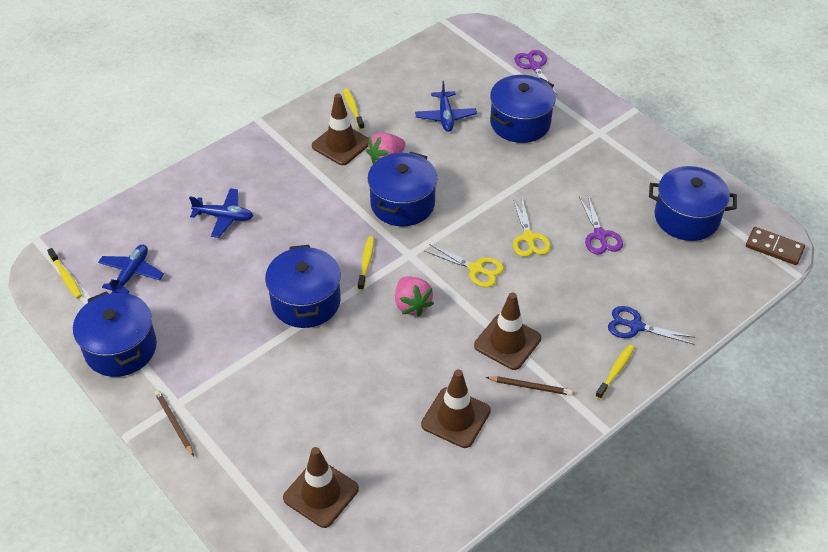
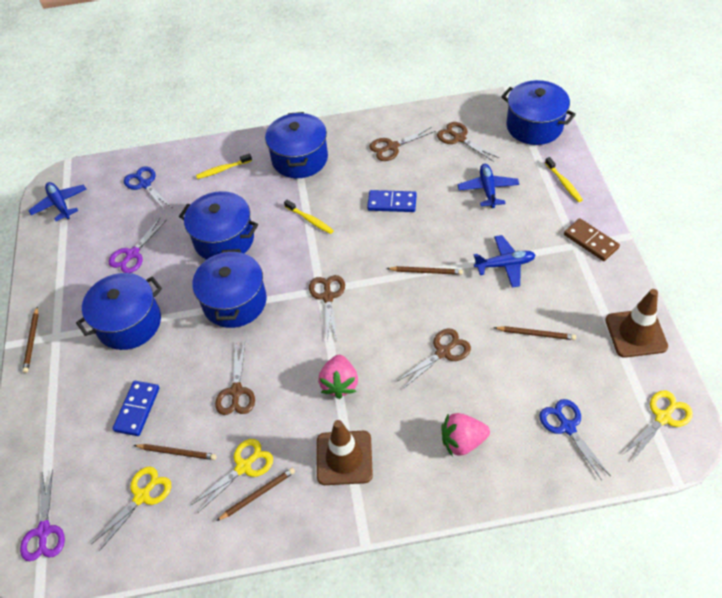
blue domino: 0 -> 2
blue scissors: 1 -> 2
brown pencil: 2 -> 5
brown scissors: 0 -> 5
brown traffic cone: 4 -> 2
yellow scissors: 2 -> 3
yellow toothbrush: 4 -> 3

